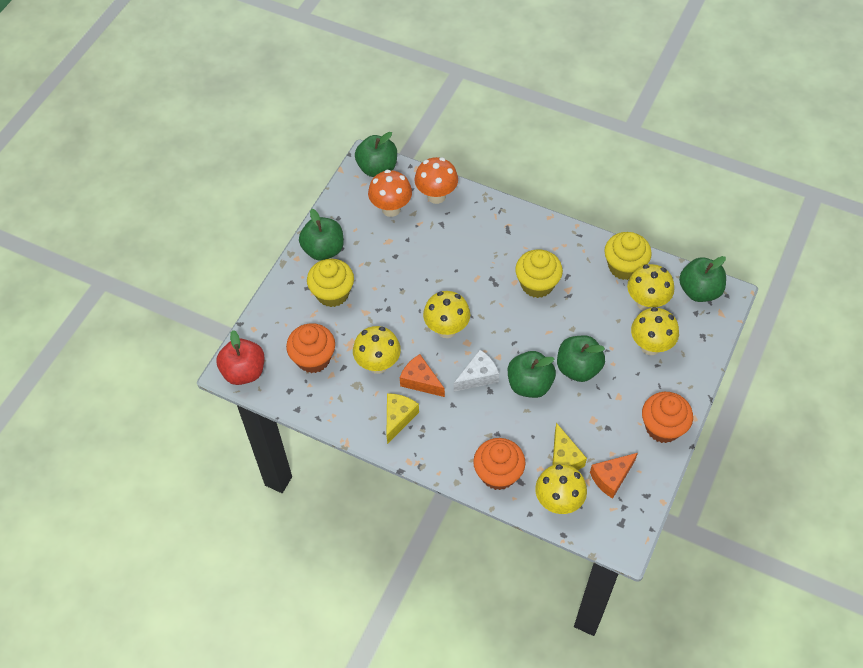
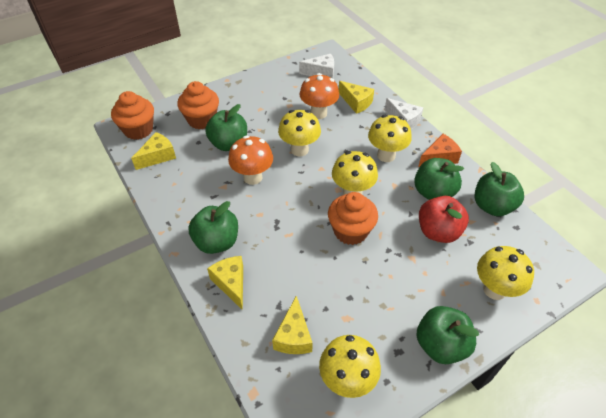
orange cheese: 2 -> 1
white cheese: 1 -> 2
yellow cheese: 2 -> 4
yellow cupcake: 3 -> 0

